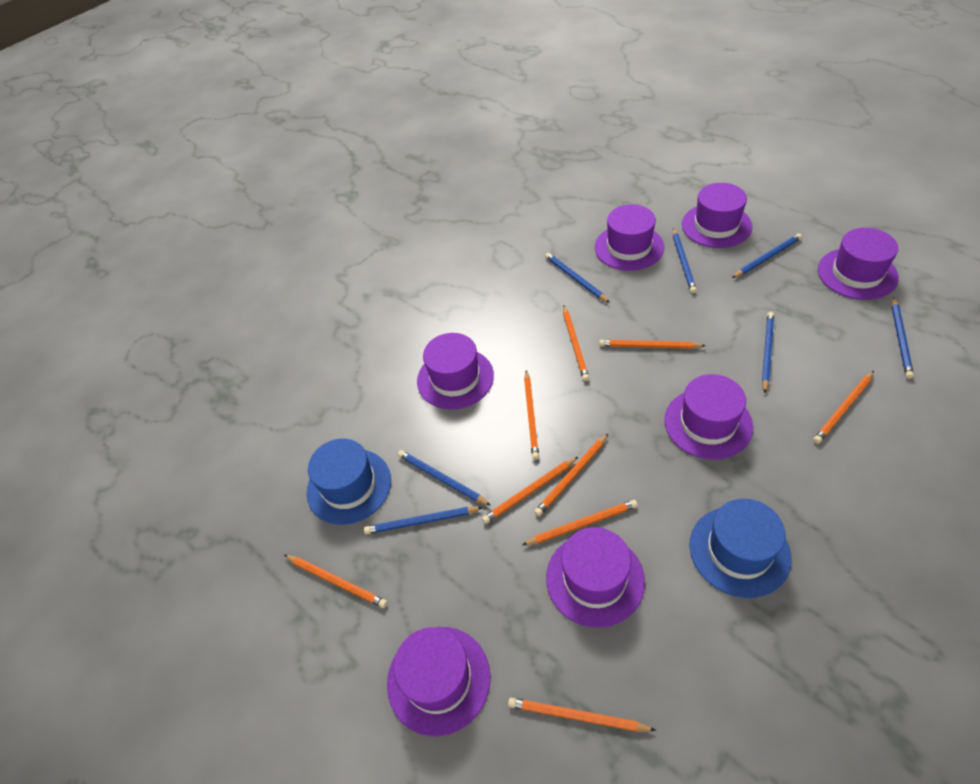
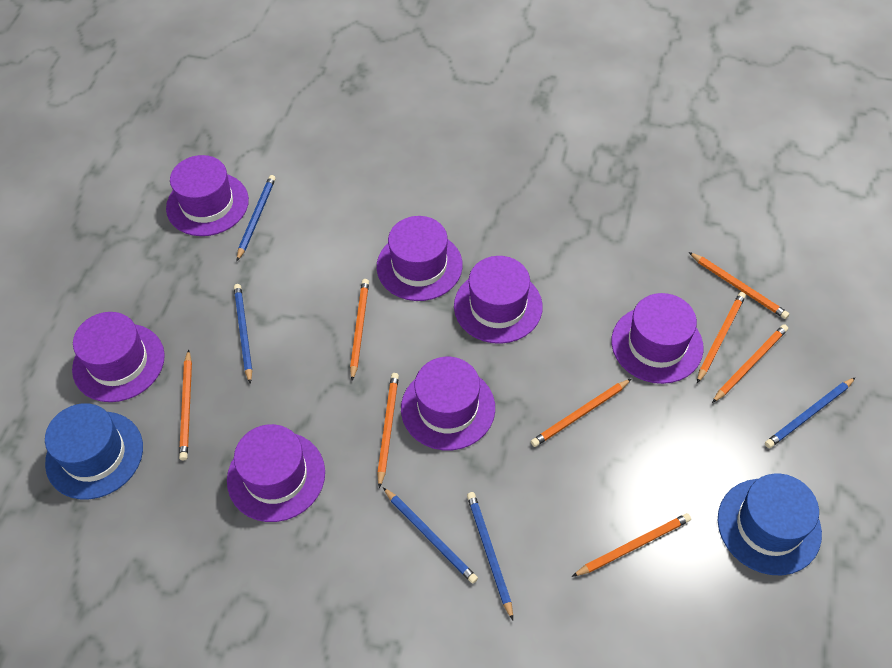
blue pencil: 7 -> 5
orange pencil: 9 -> 8

